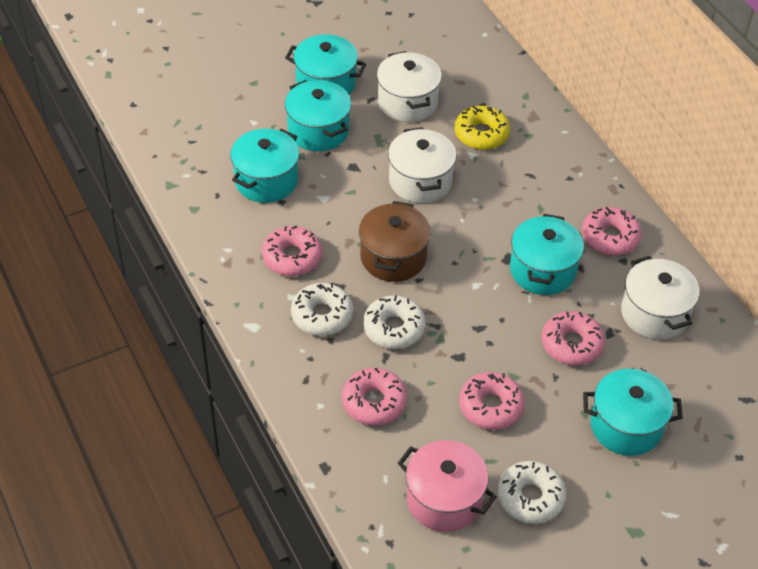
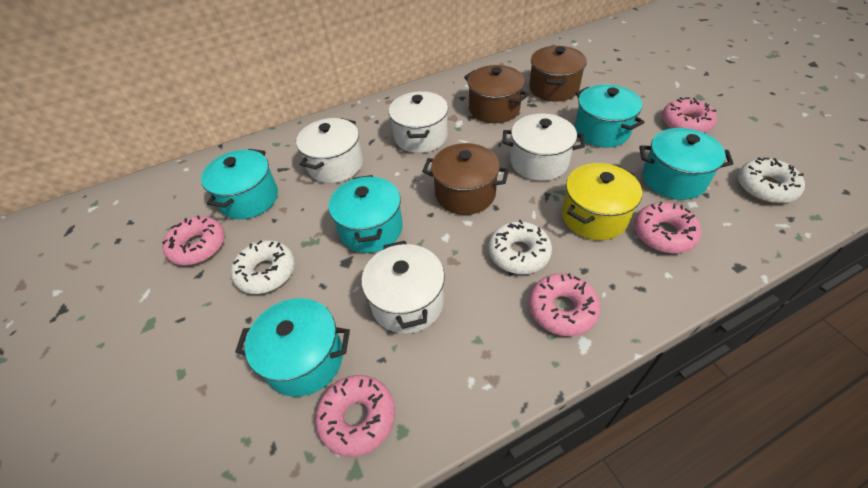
brown pot: 1 -> 3
pink pot: 1 -> 0
white pot: 3 -> 4
yellow donut: 1 -> 0
yellow pot: 0 -> 1

